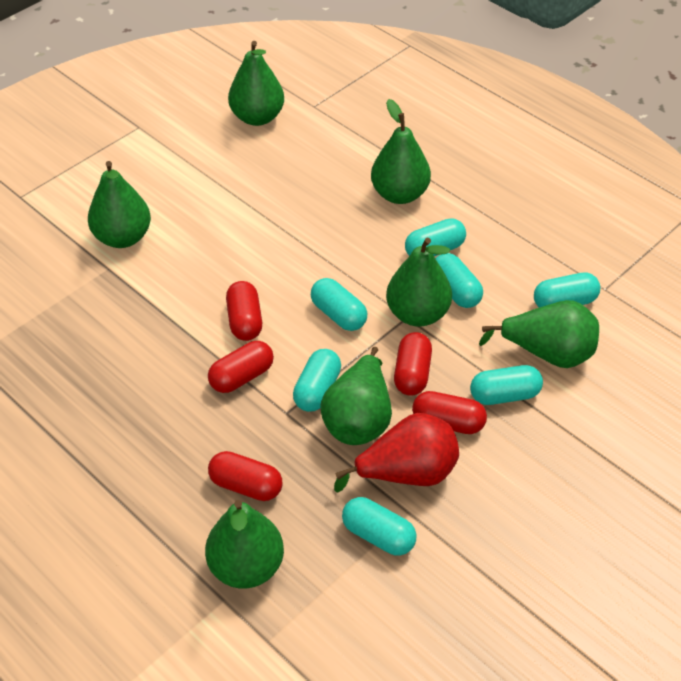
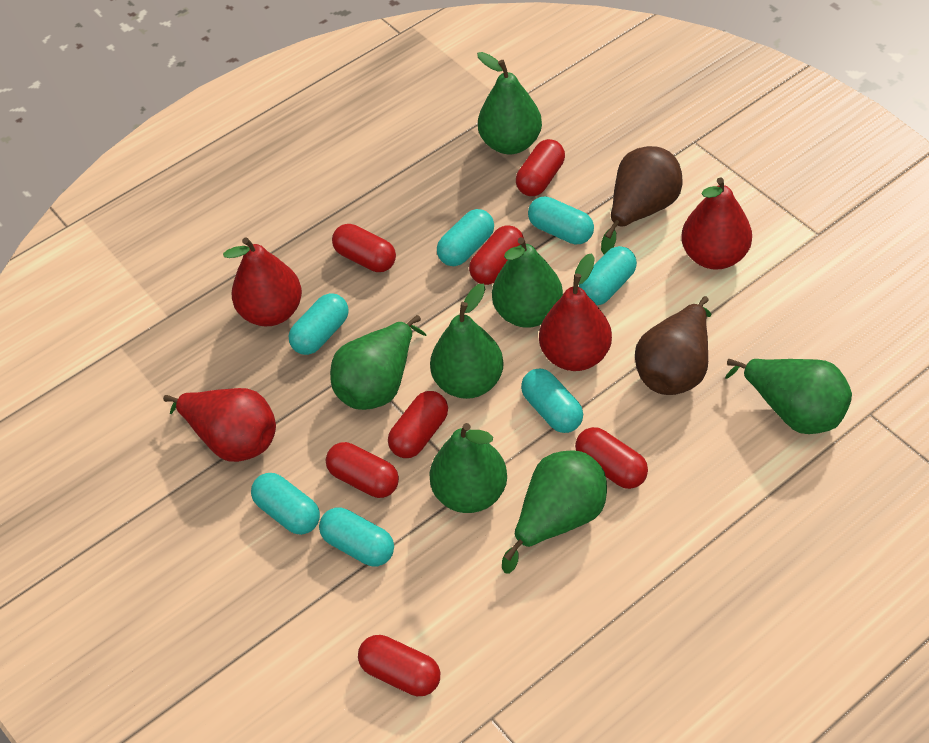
brown pear: 0 -> 2
red capsule: 5 -> 7
red pear: 1 -> 4

